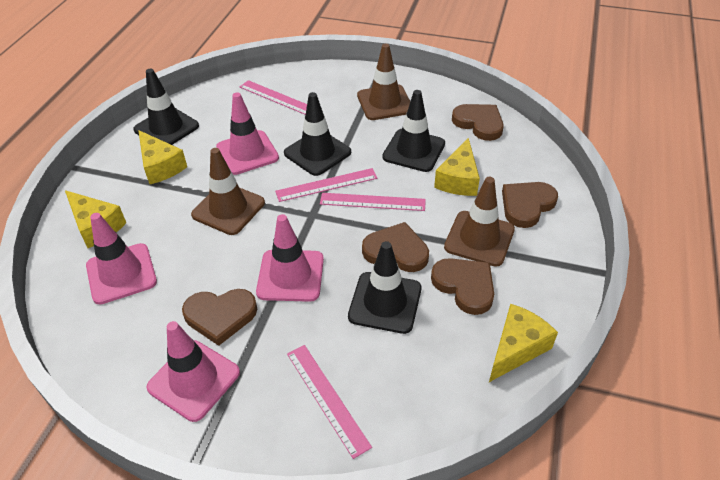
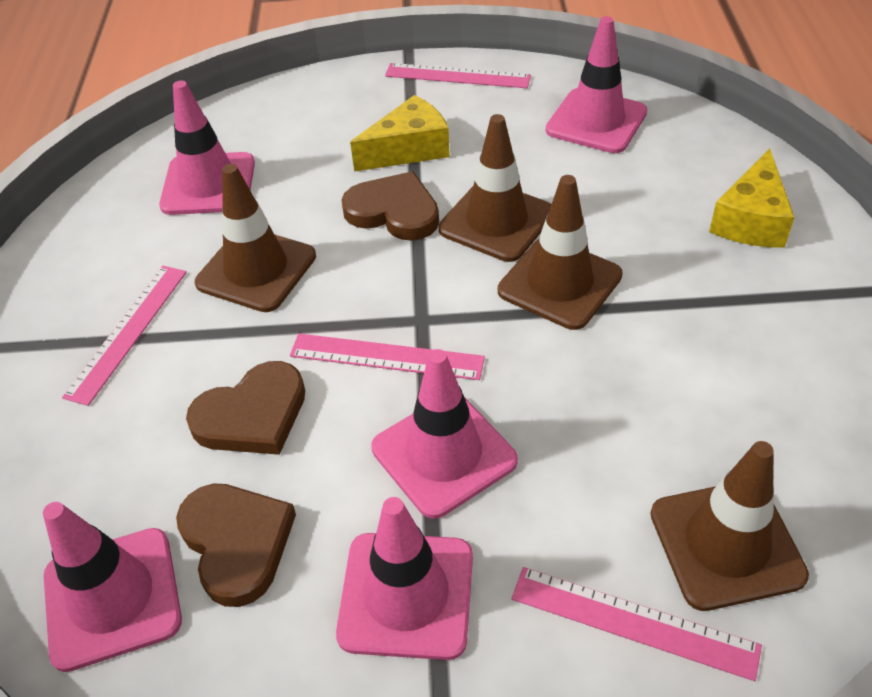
black traffic cone: 4 -> 0
brown heart: 5 -> 3
brown traffic cone: 3 -> 4
pink traffic cone: 4 -> 5
yellow cheese: 4 -> 2

